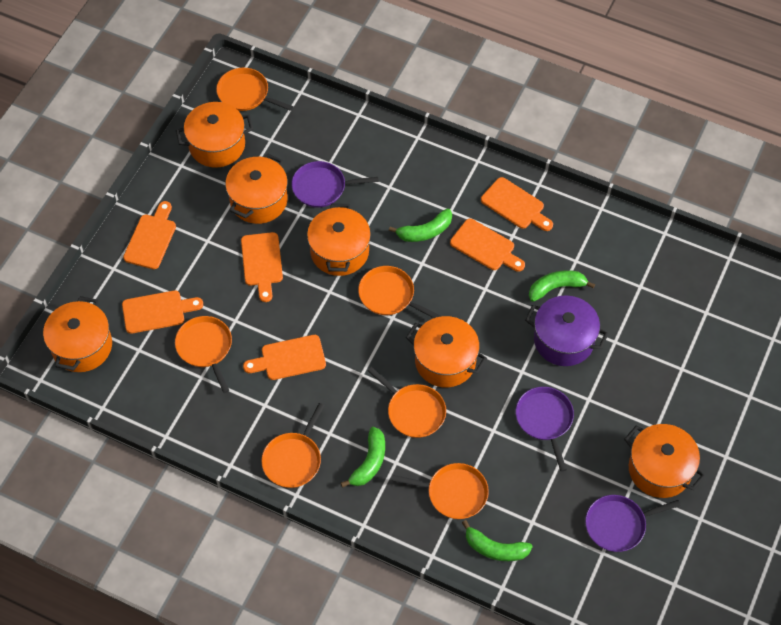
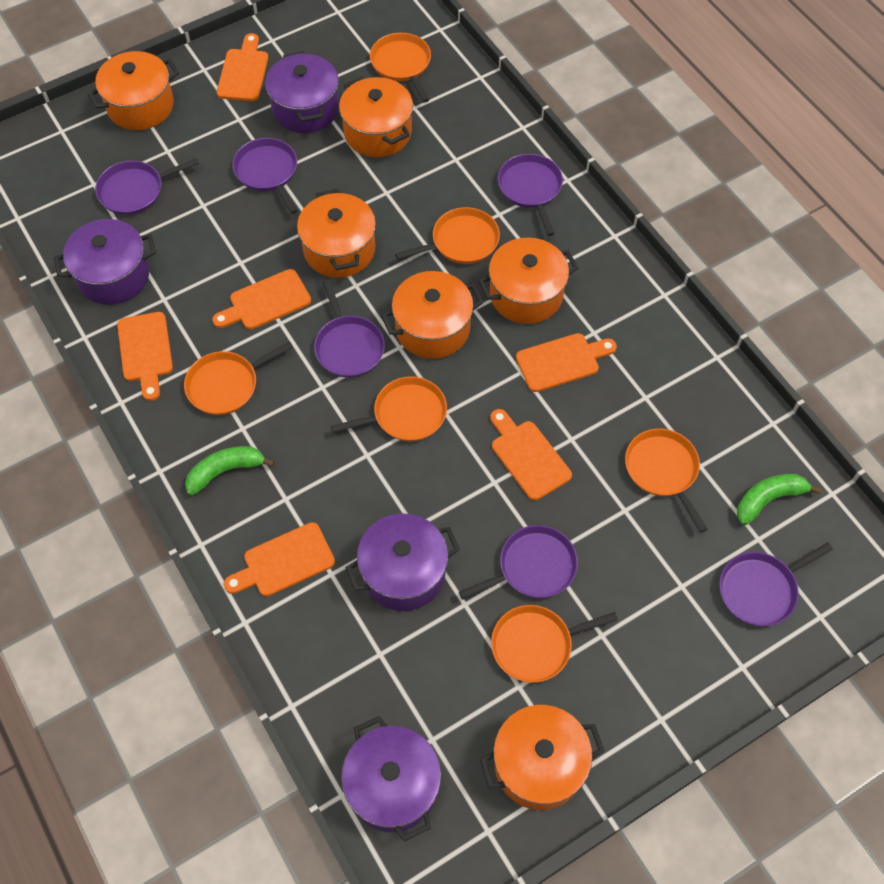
green banana: 4 -> 2
purple pan: 3 -> 6
purple pot: 1 -> 4

